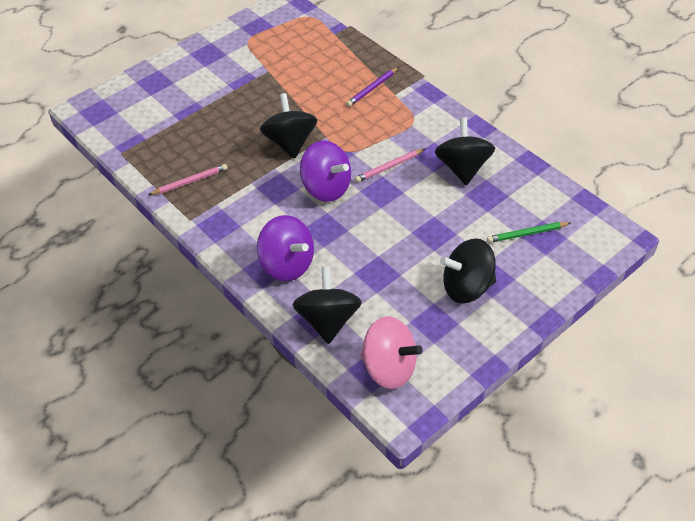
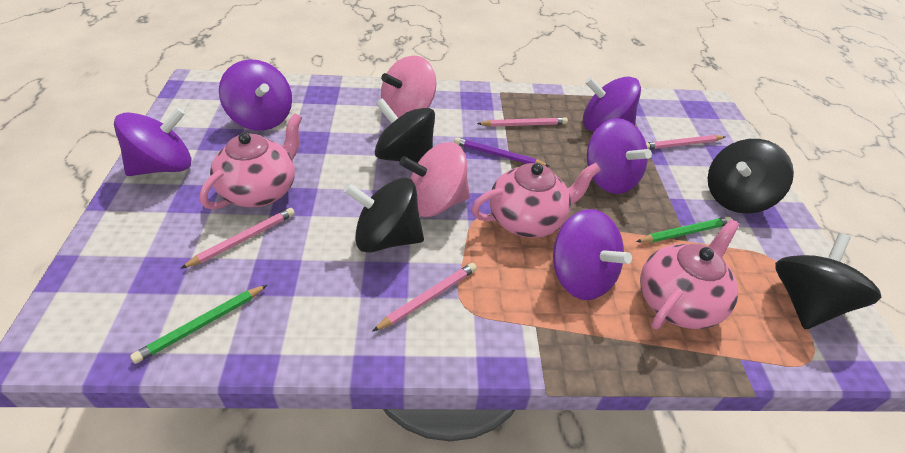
green pencil: 1 -> 2
pink pencil: 2 -> 4
pink spinning top: 1 -> 2
pink teapot: 0 -> 3
purple spinning top: 2 -> 5

